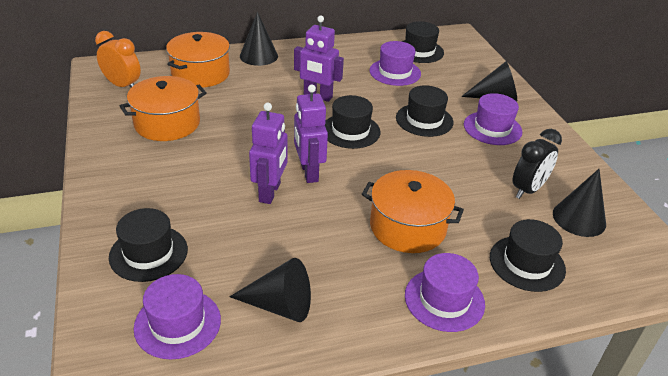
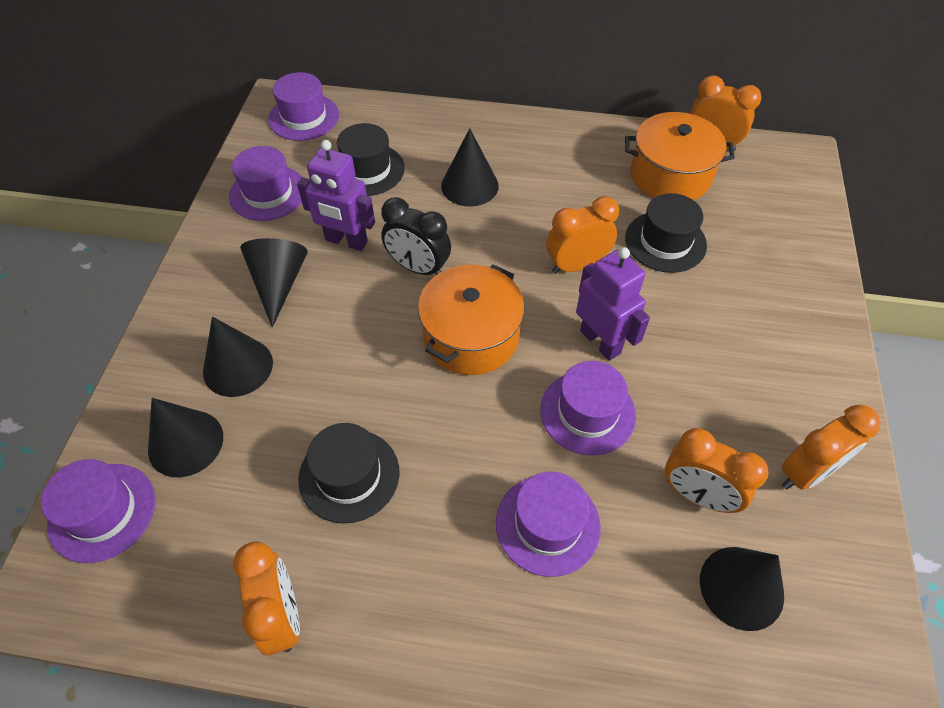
black cone: 4 -> 5
black hat: 5 -> 3
orange clock: 1 -> 5
orange pot: 3 -> 2
purple hat: 4 -> 5
purple robot: 3 -> 2

